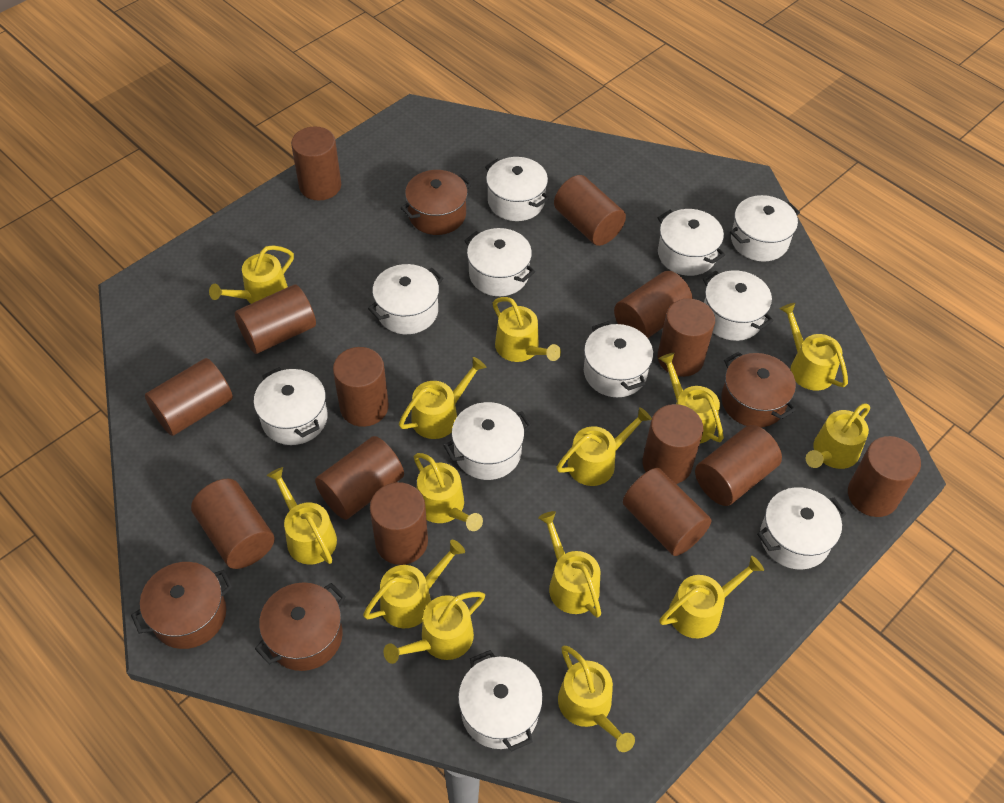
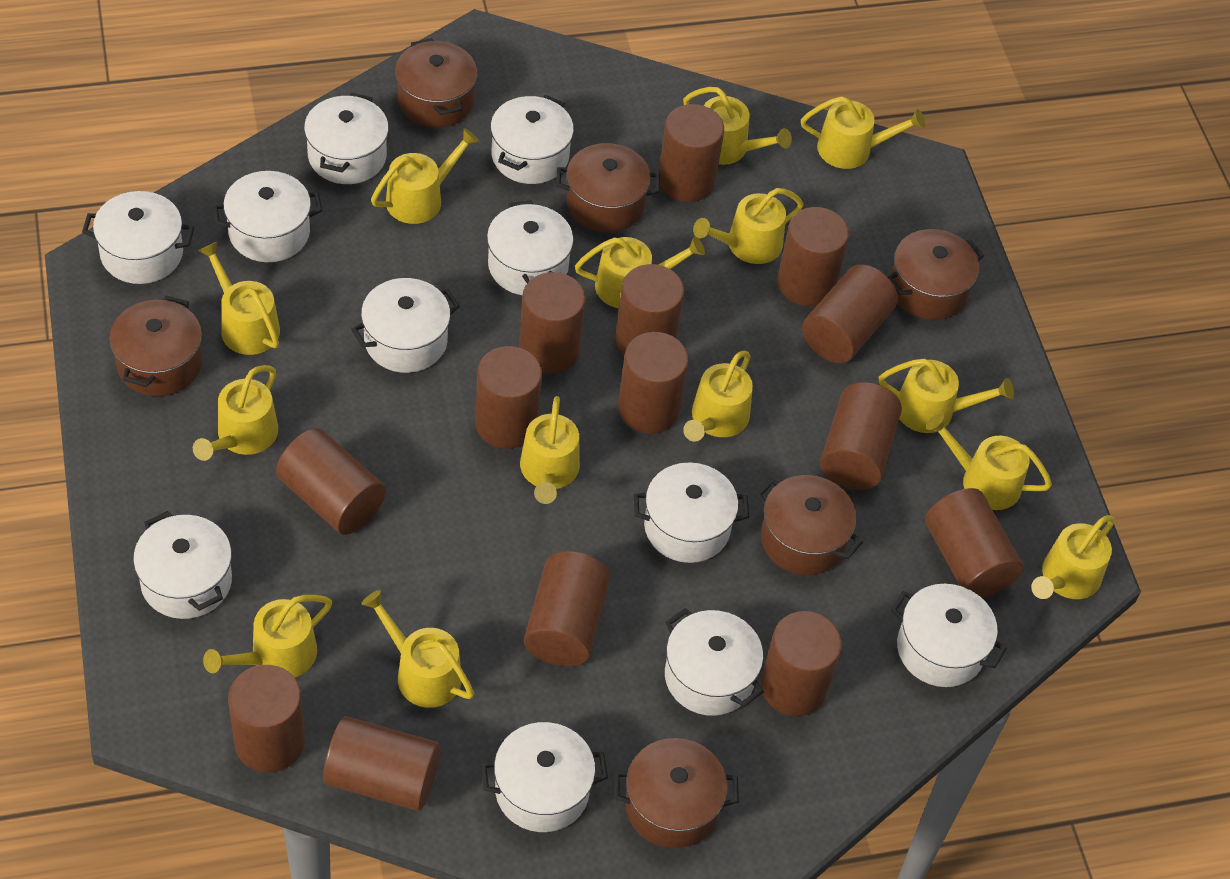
brown pot: 4 -> 6

